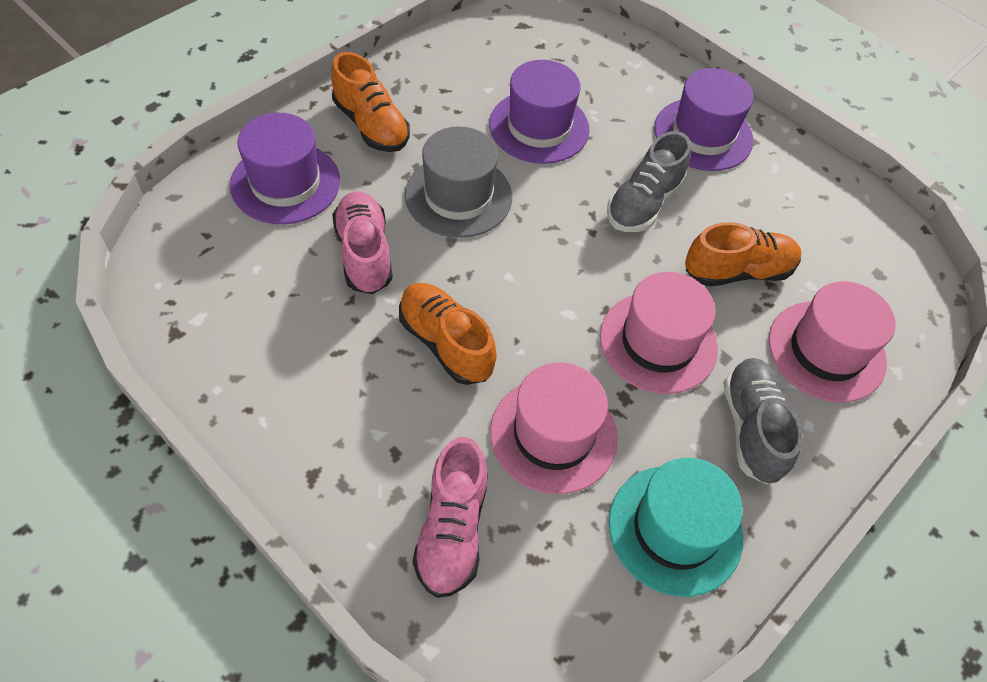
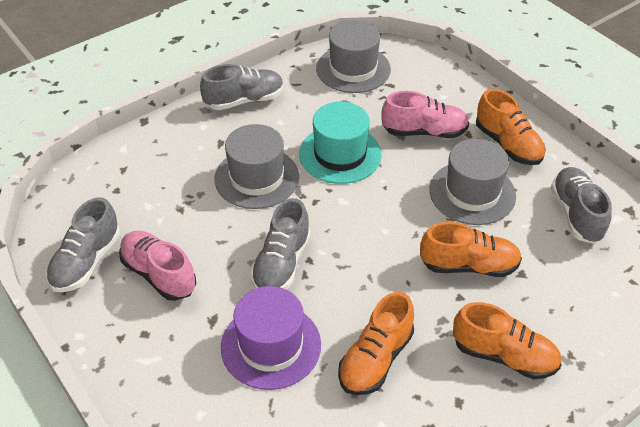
grey hat: 1 -> 3
grey shoe: 2 -> 4
orange shoe: 3 -> 4
pink hat: 3 -> 0
purple hat: 3 -> 1

